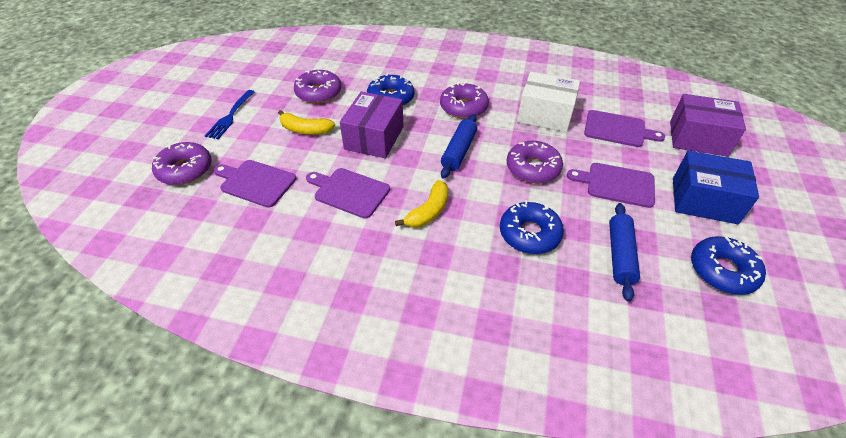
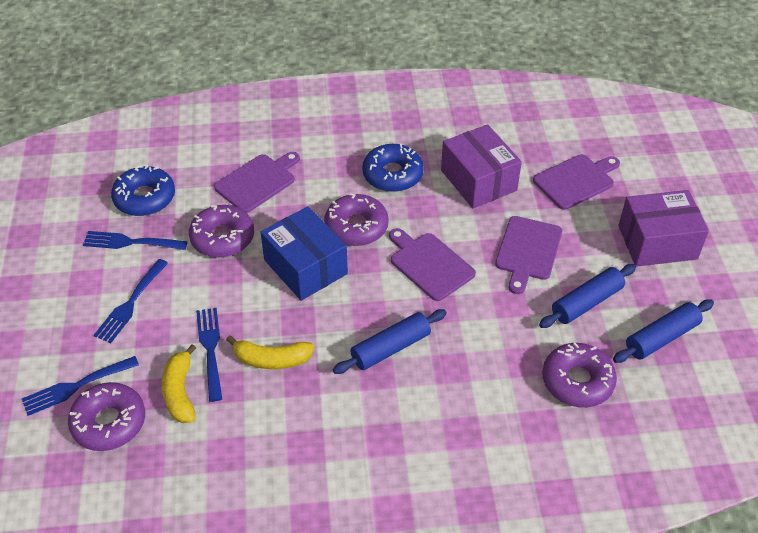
blue donut: 3 -> 2
blue fork: 1 -> 4
blue rolling pin: 2 -> 3
white box: 1 -> 0

